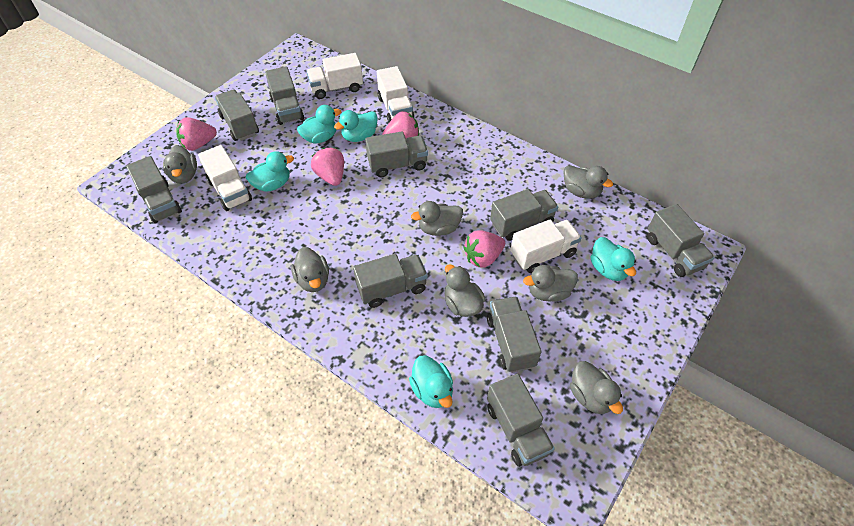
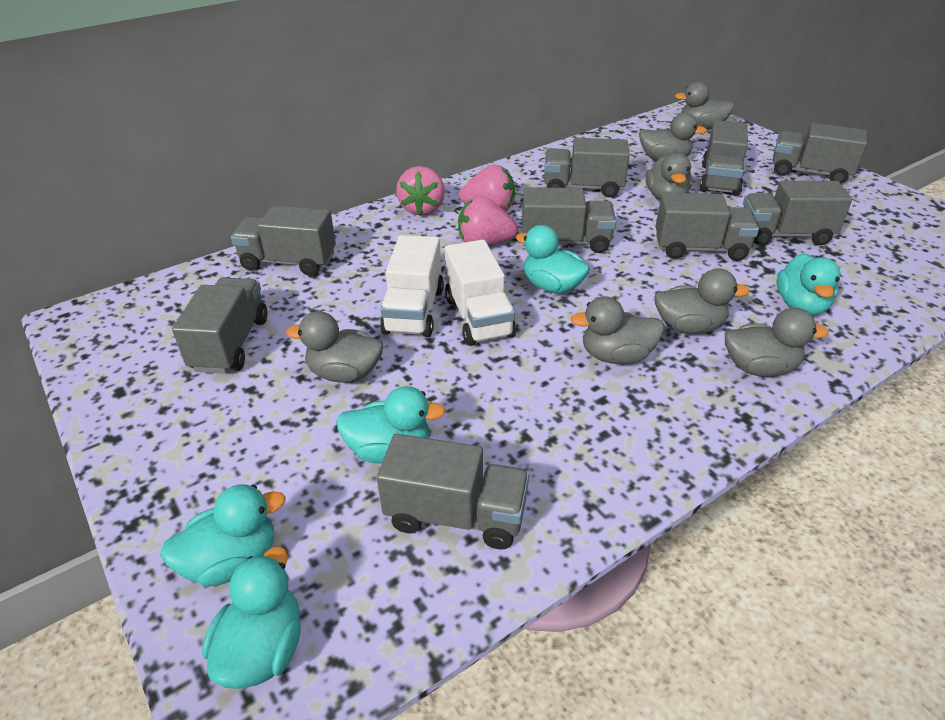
pink strawberry: 4 -> 3
white truck: 4 -> 2

